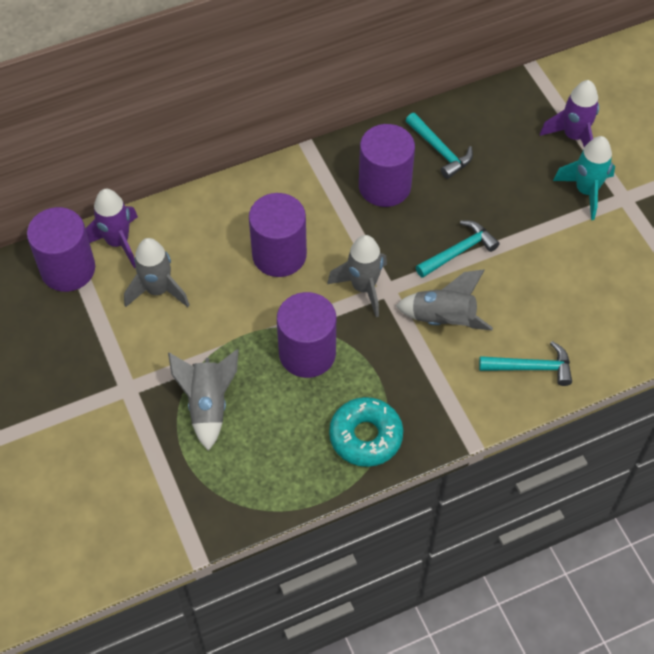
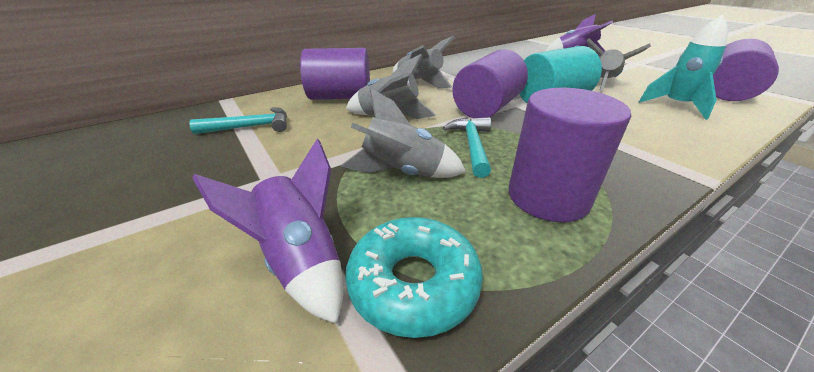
turquoise cylinder: 0 -> 1
turquoise hammer: 3 -> 2

